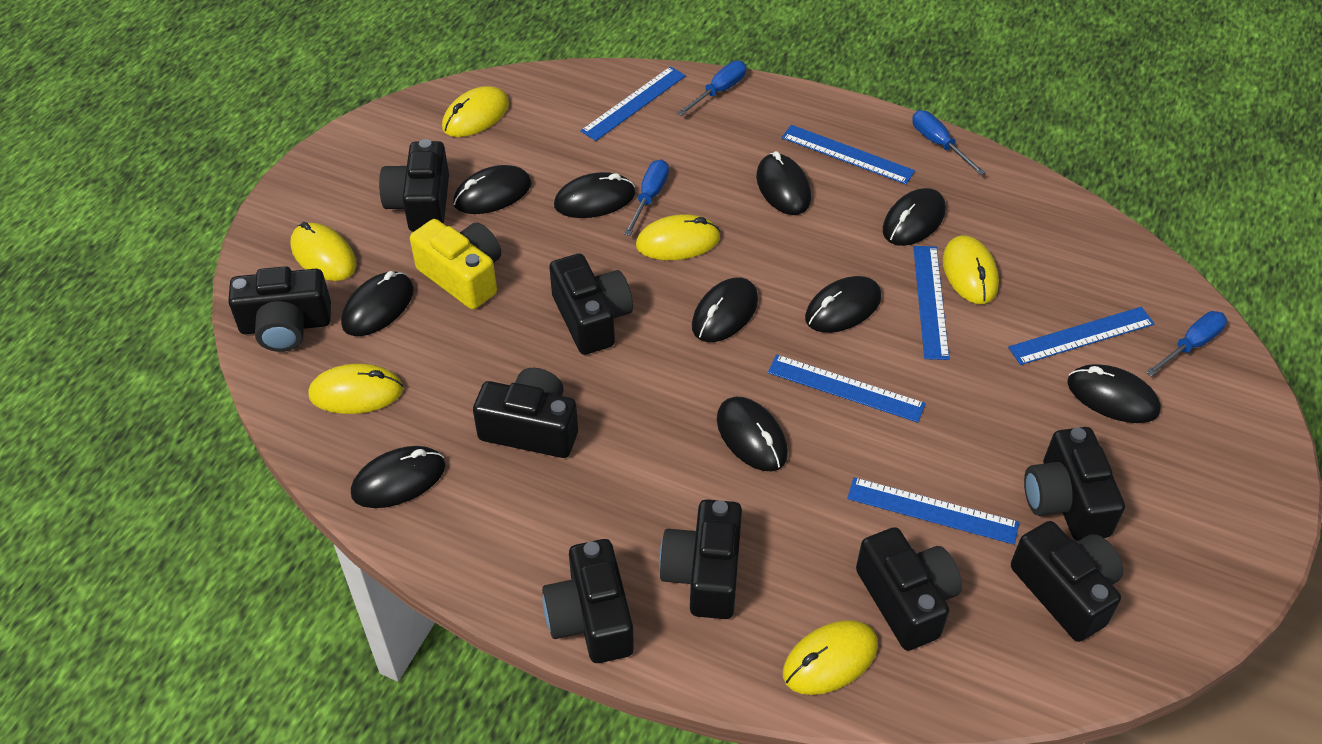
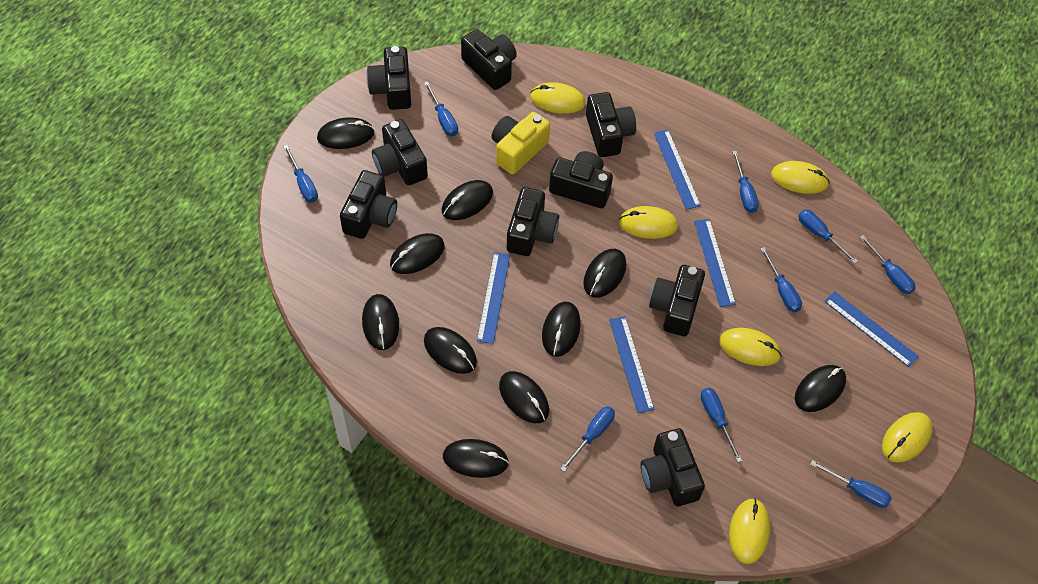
blue ruler: 6 -> 5
blue screwdriver: 4 -> 9

